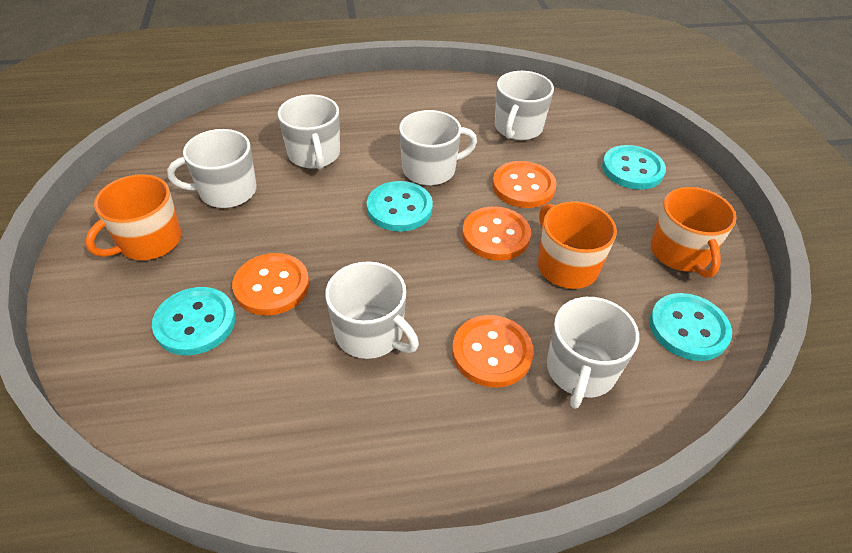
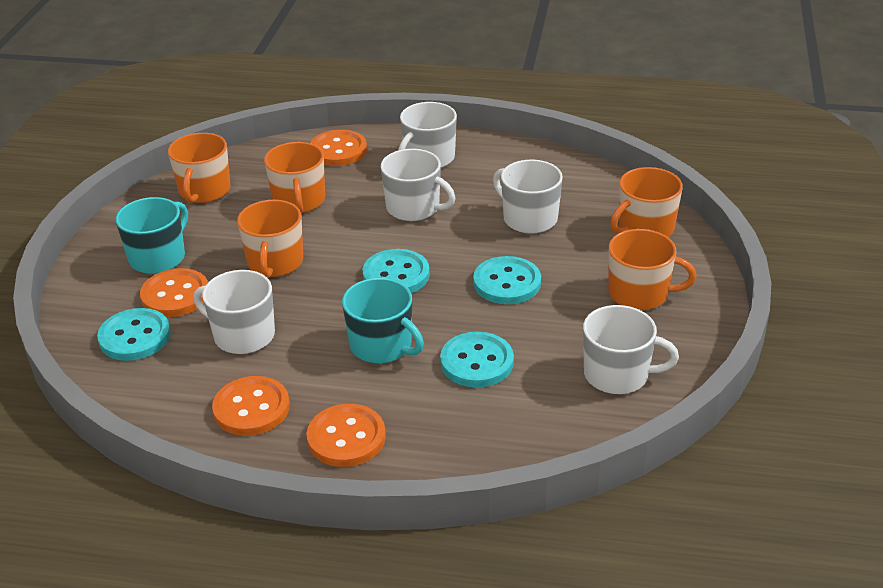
orange mug: 3 -> 5
turquoise mug: 0 -> 2
white mug: 6 -> 5

